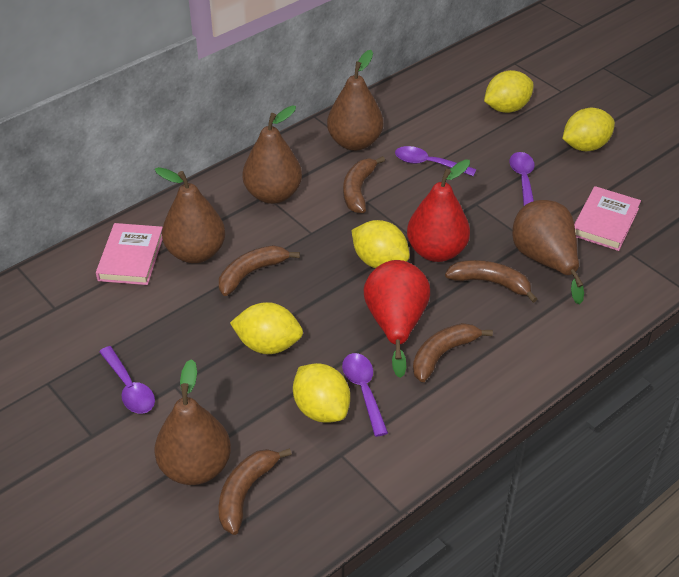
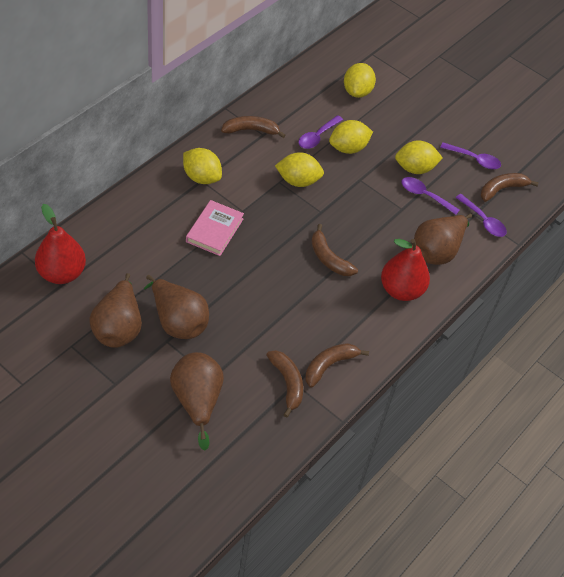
brown pear: 5 -> 4
pink book: 2 -> 1

